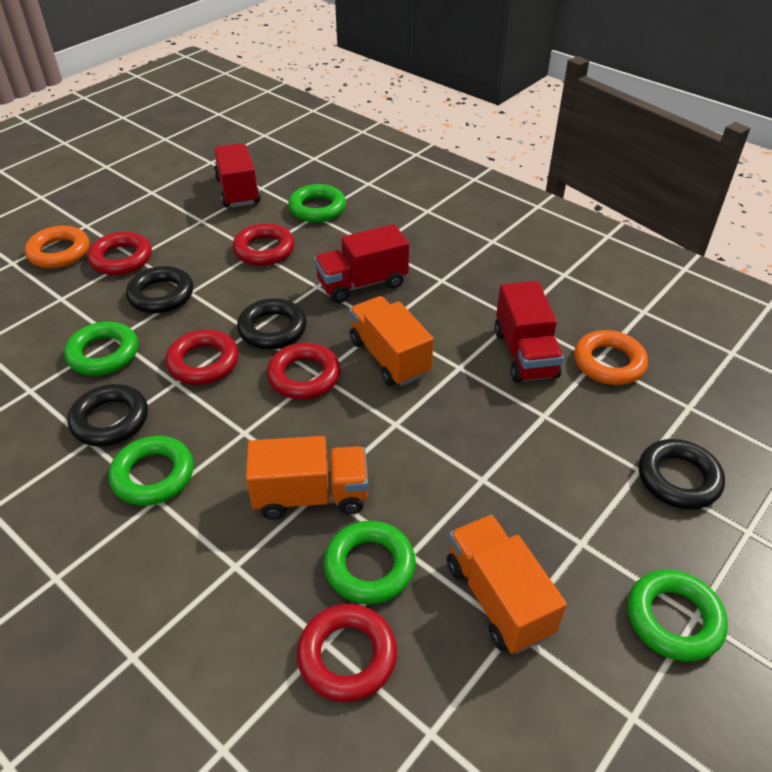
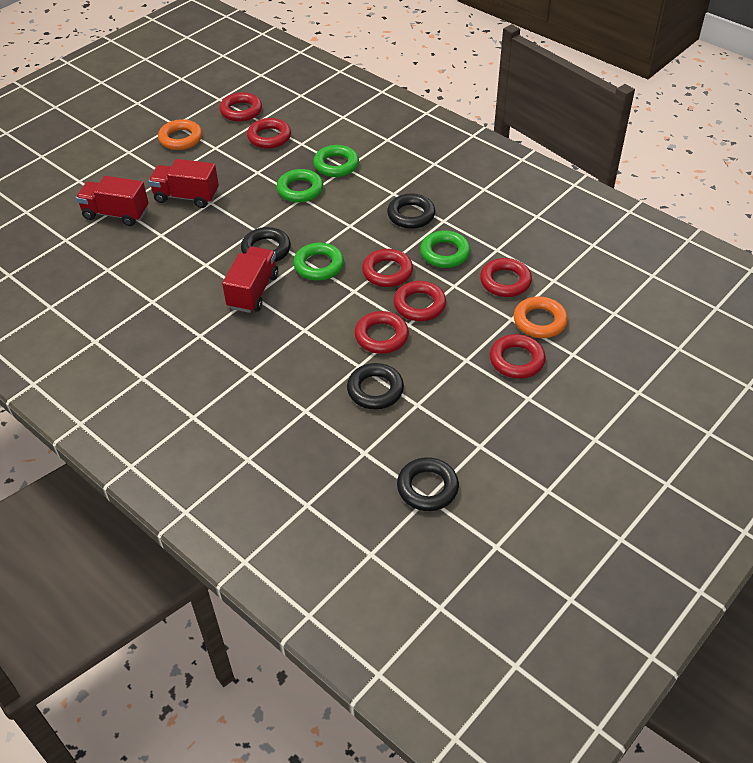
green ring: 5 -> 4
orange truck: 3 -> 0
red ring: 5 -> 7

